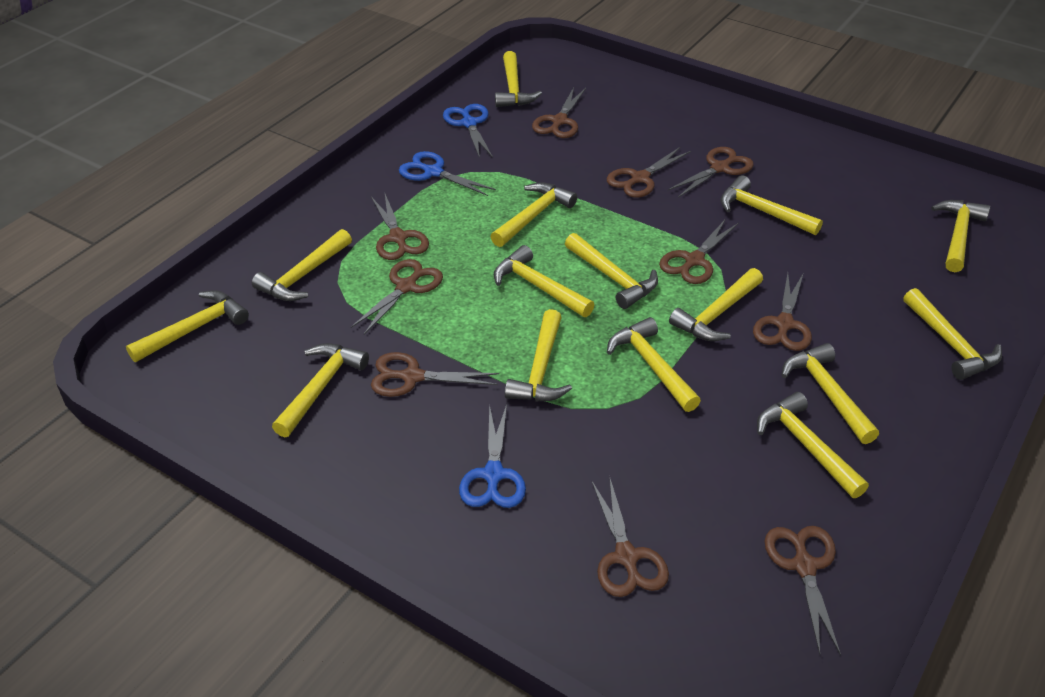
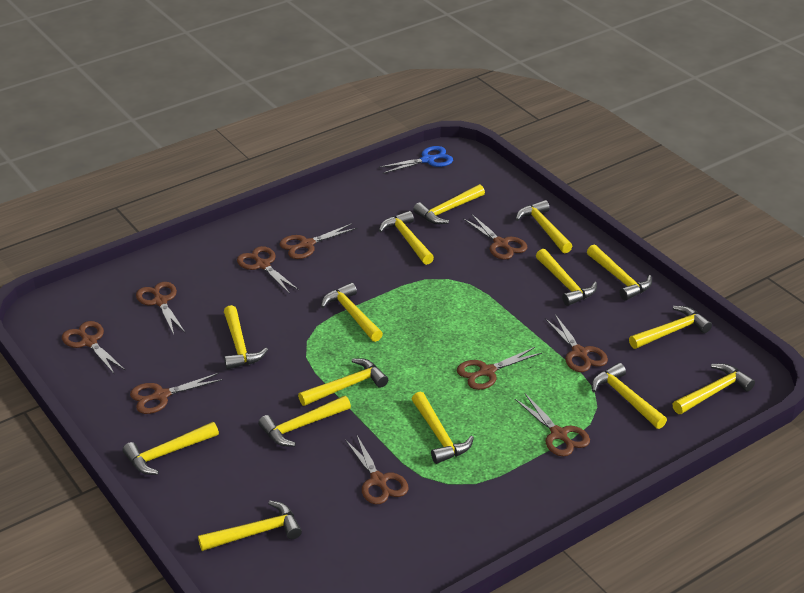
blue scissors: 3 -> 1

